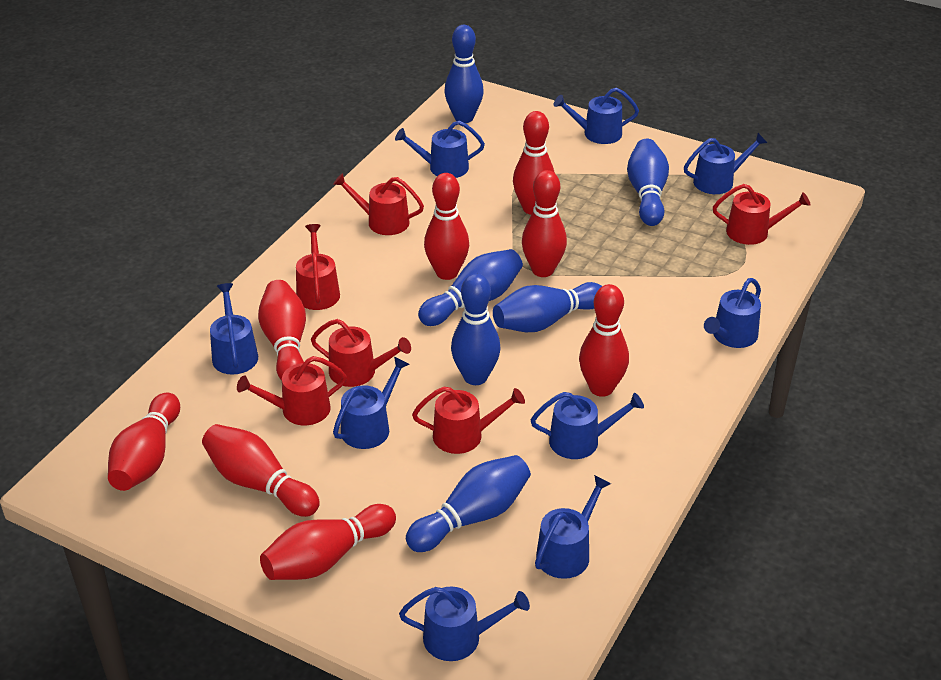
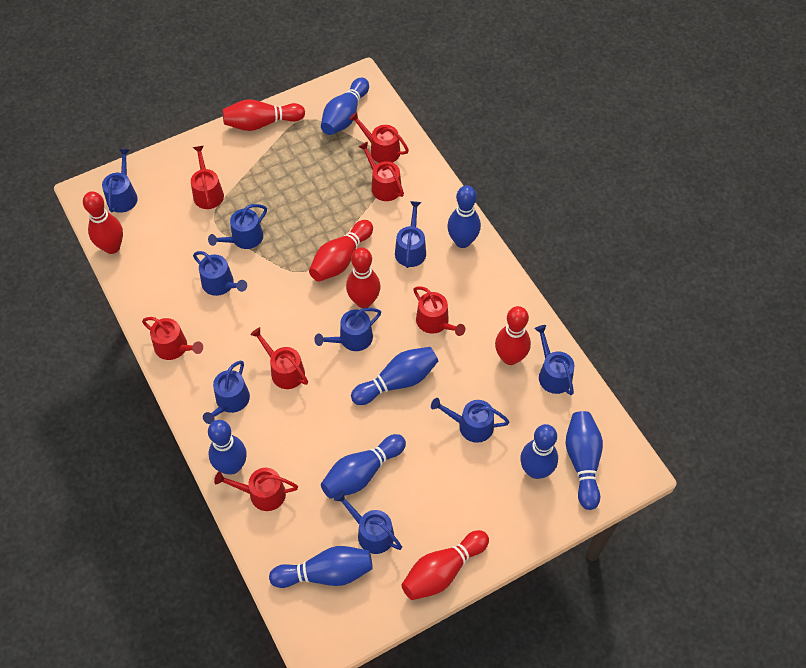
blue bowling pin: 6 -> 8
red bowling pin: 8 -> 6
red watering can: 6 -> 7

